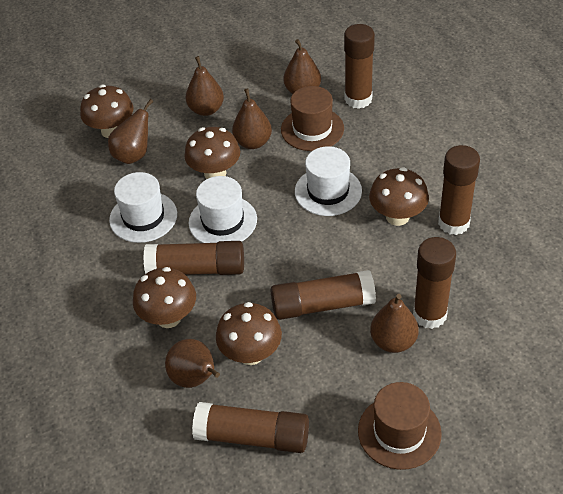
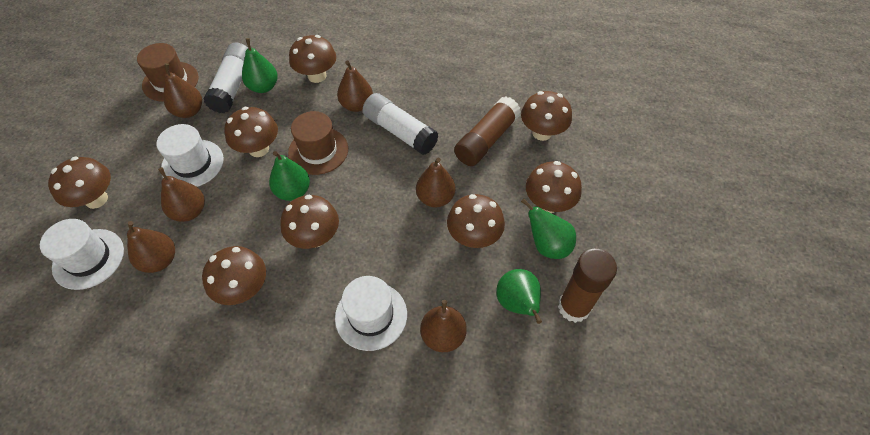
brown glue stick: 6 -> 2
brown mushroom: 5 -> 8
green pear: 0 -> 4
white glue stick: 0 -> 2

